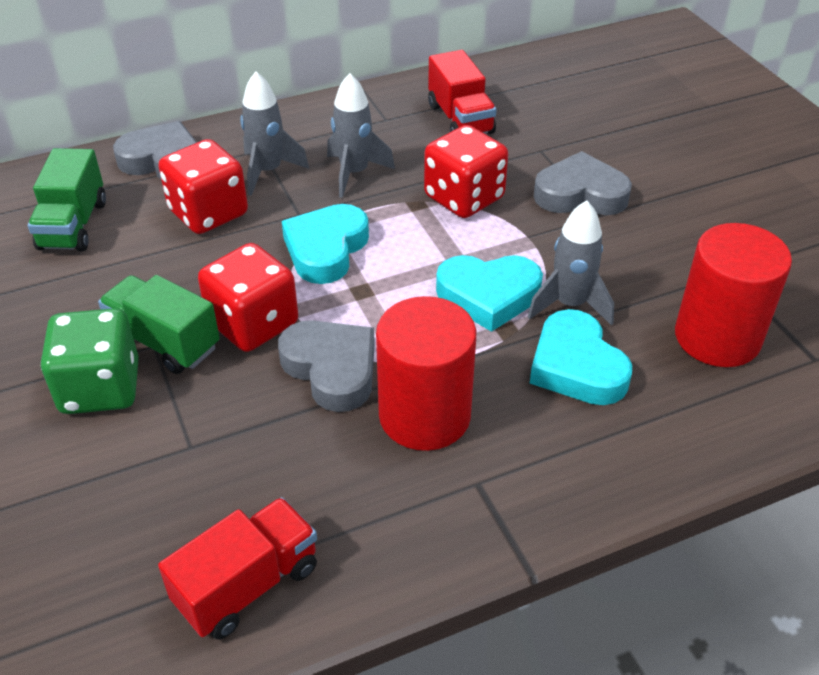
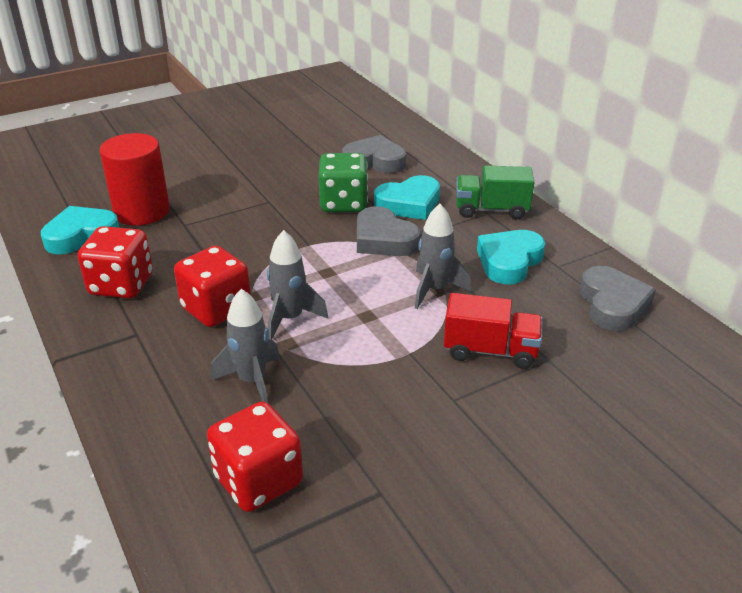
green truck: 2 -> 1
red cylinder: 2 -> 1
red truck: 2 -> 1

